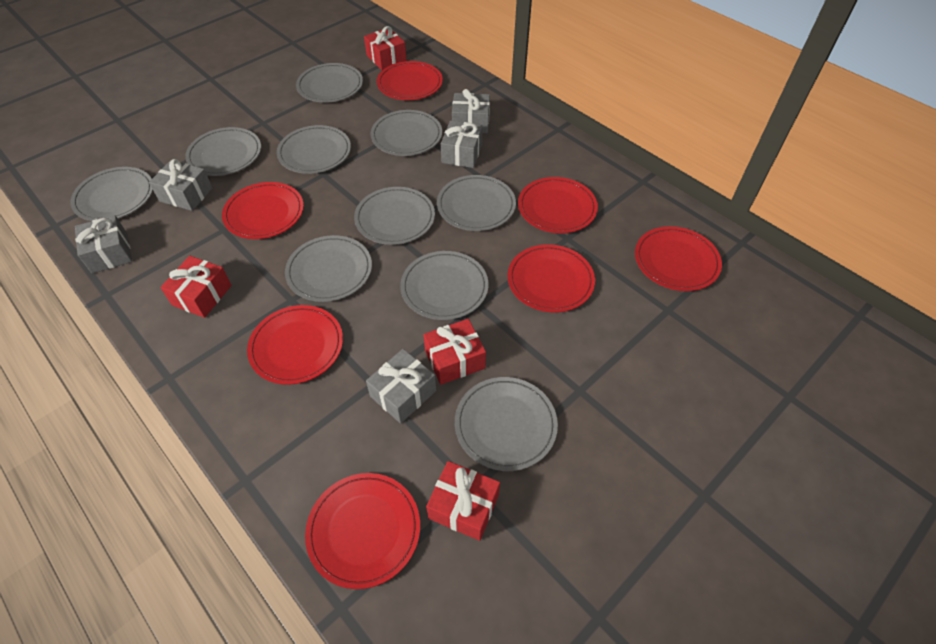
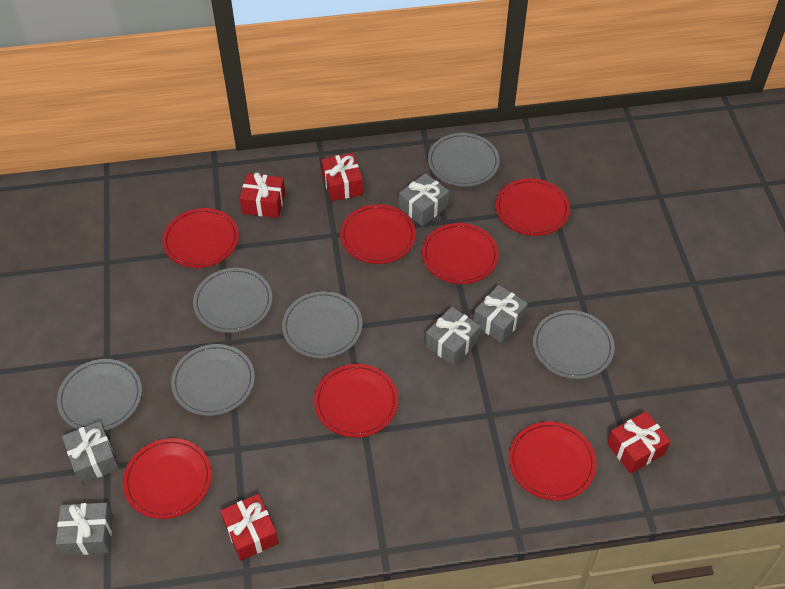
grey plate: 10 -> 6

